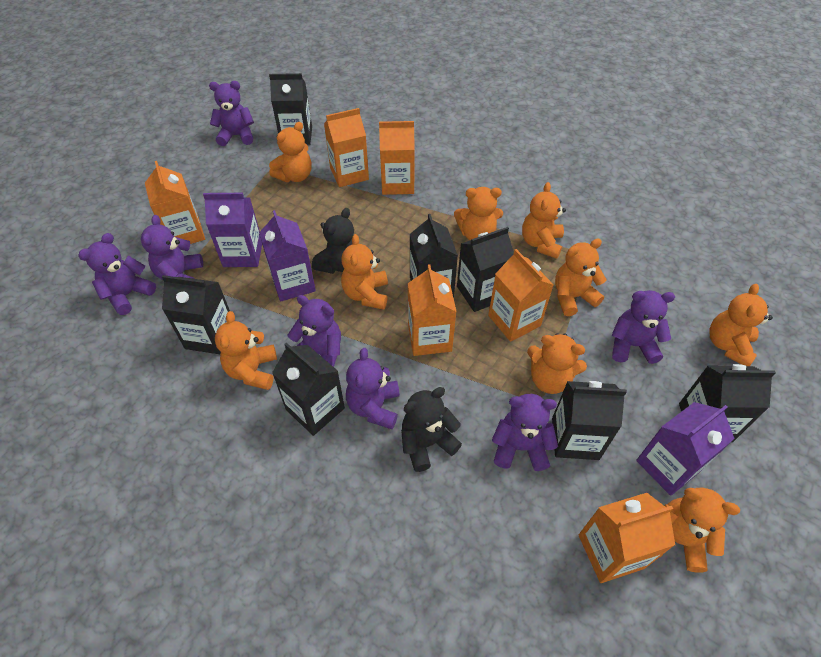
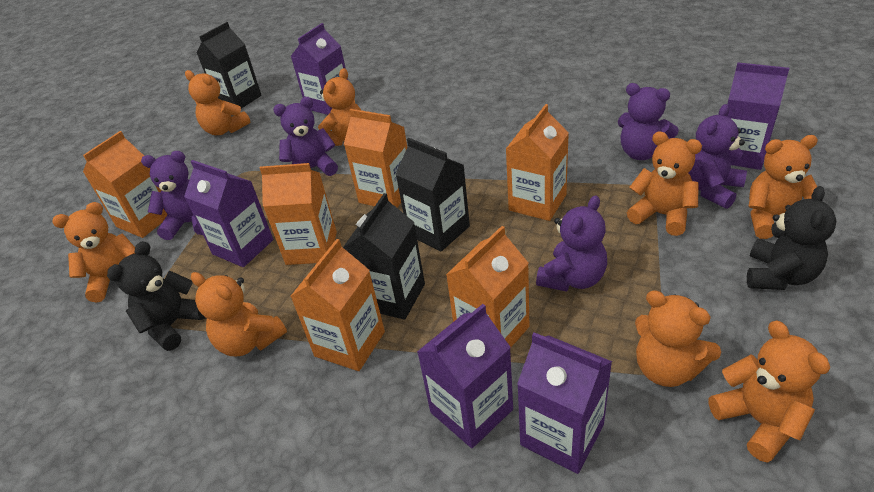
black carton: 7 -> 3
orange teddy bear: 9 -> 8
purple carton: 3 -> 5
purple teddy bear: 7 -> 5

